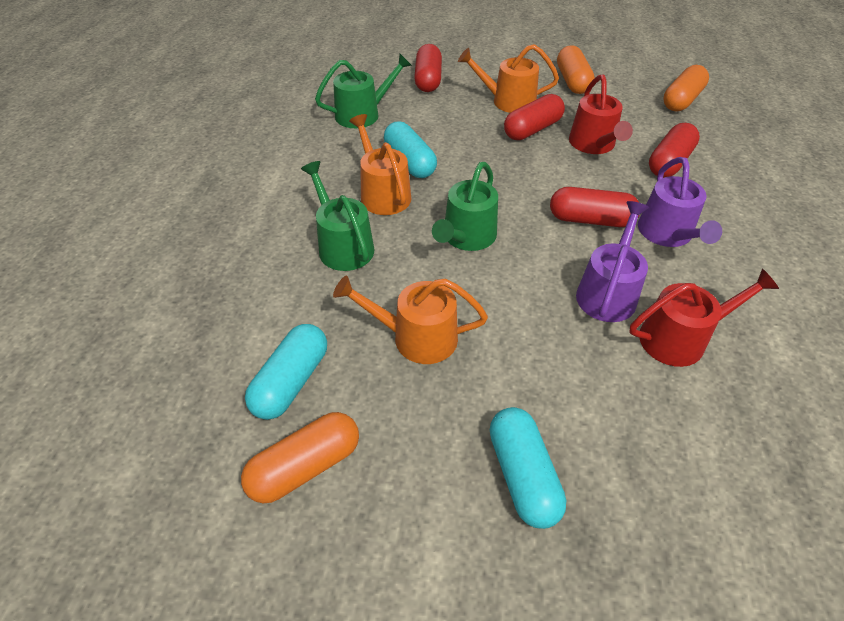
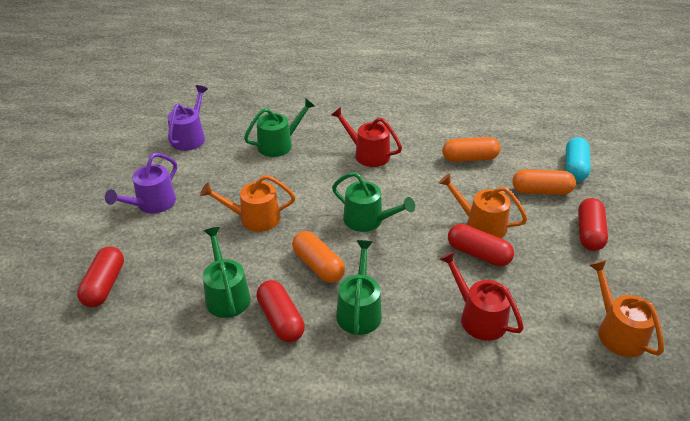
green watering can: 3 -> 4
turquoise capsule: 3 -> 1

